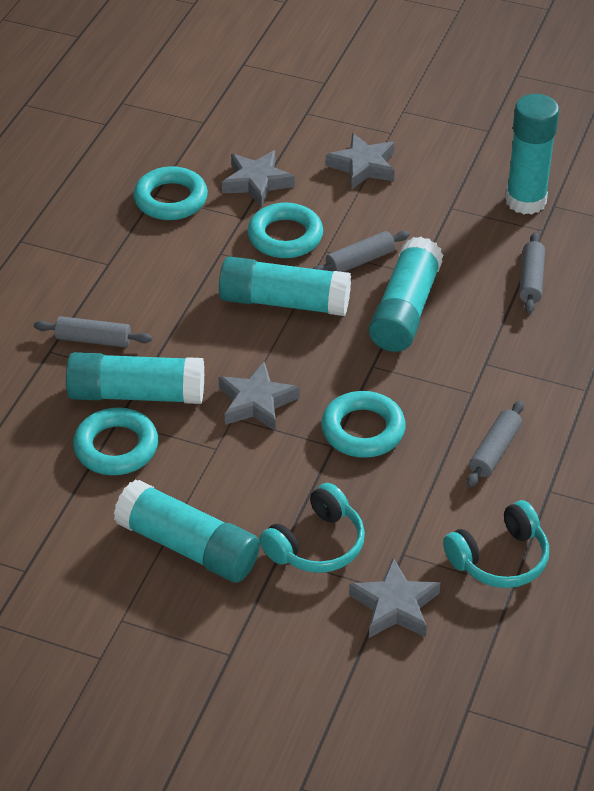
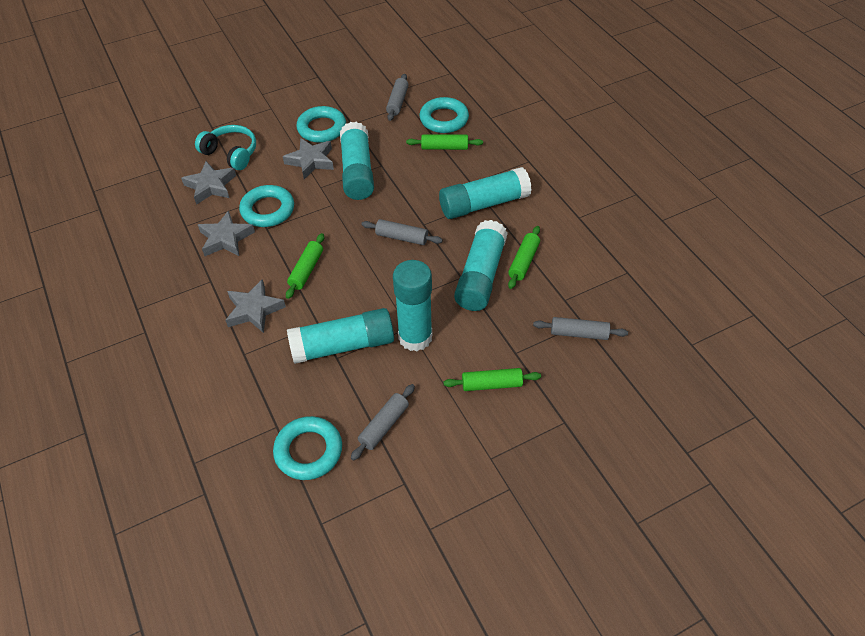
green rolling pin: 0 -> 4
turquoise headphones: 2 -> 1

